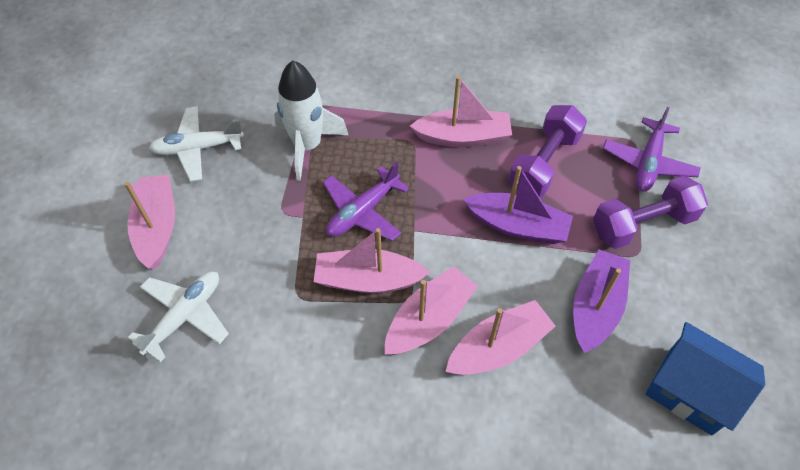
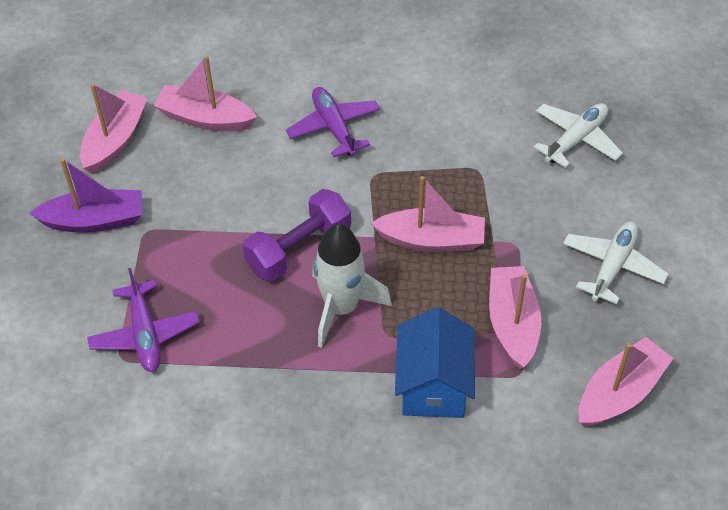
purple boat: 2 -> 1
purple dumbbell: 2 -> 1

